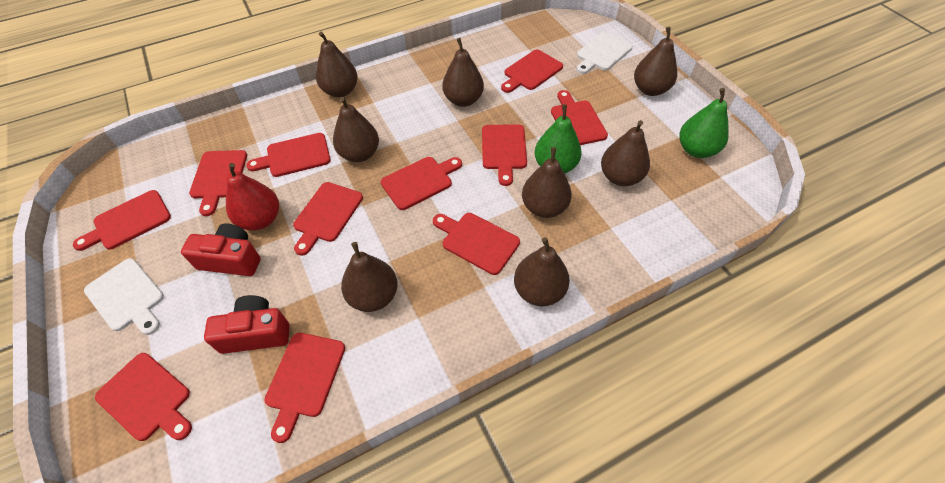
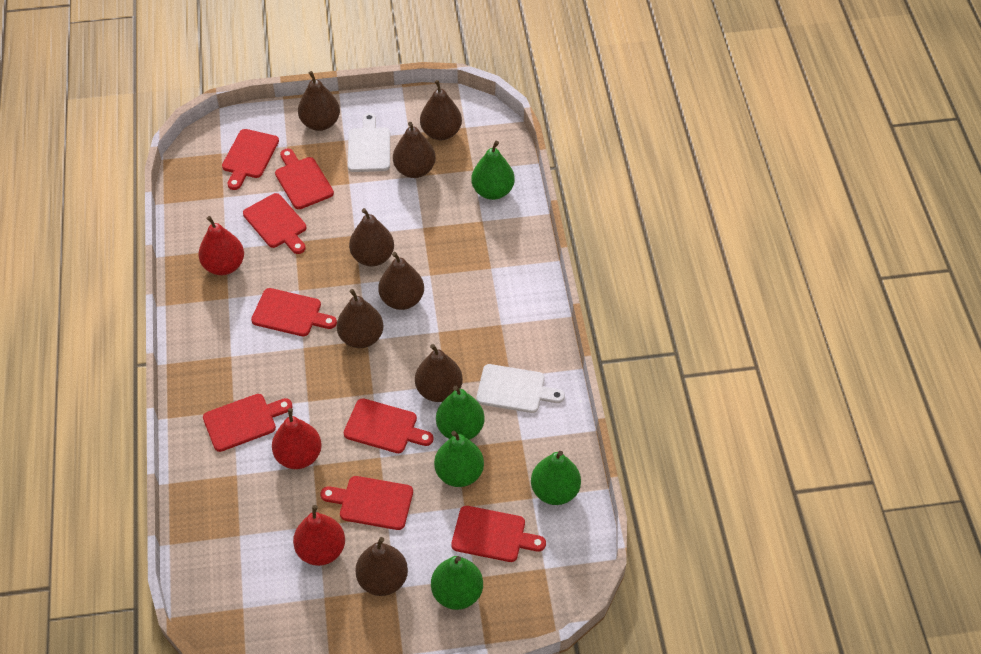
green pear: 2 -> 5
red camera: 2 -> 0
red cutting board: 11 -> 8
red pear: 1 -> 3

